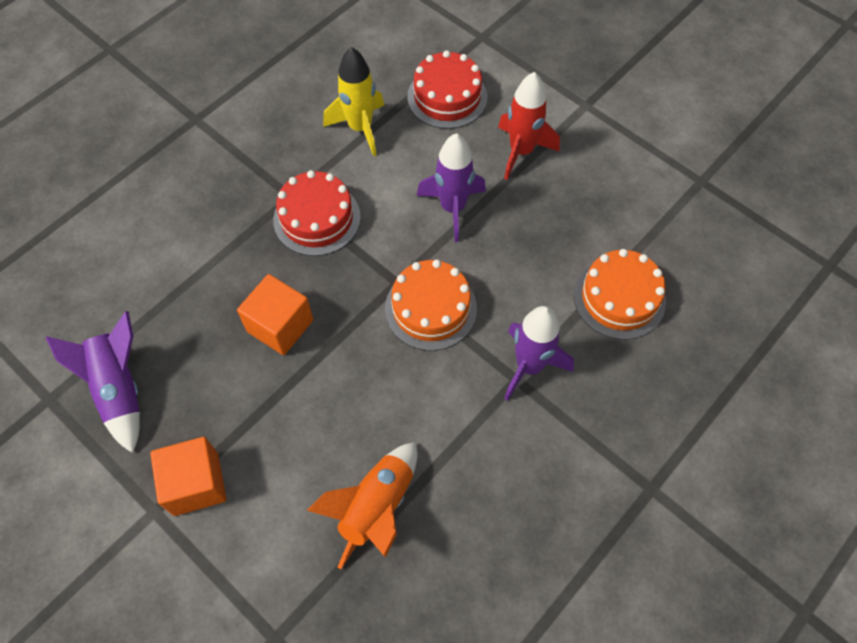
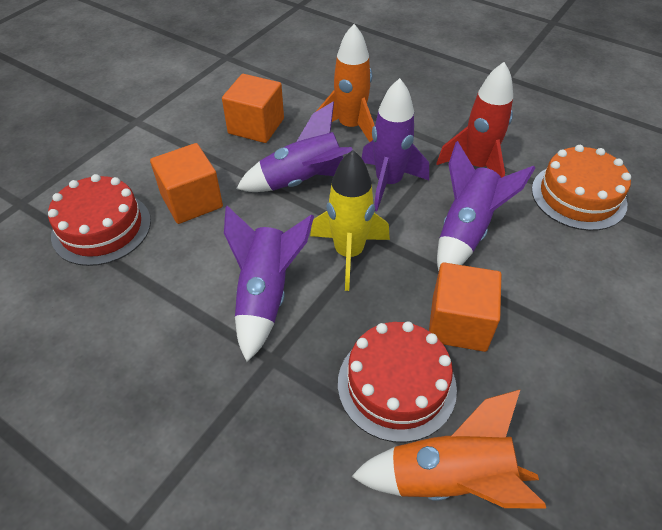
orange cake: 2 -> 1
orange cube: 2 -> 3
orange rocket: 1 -> 2
purple rocket: 3 -> 4

